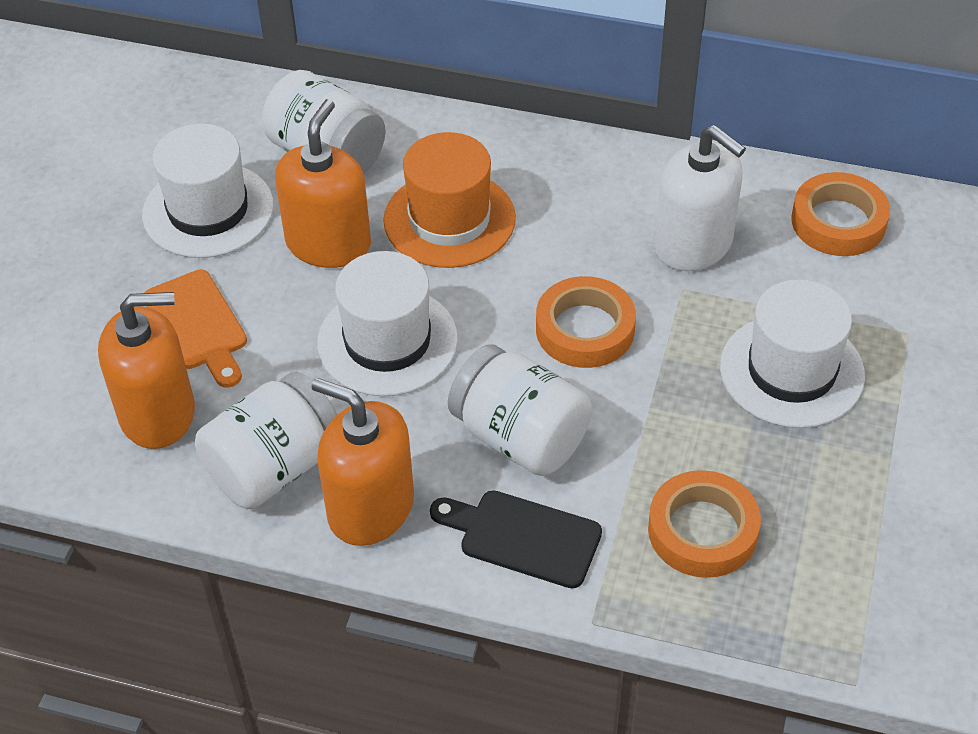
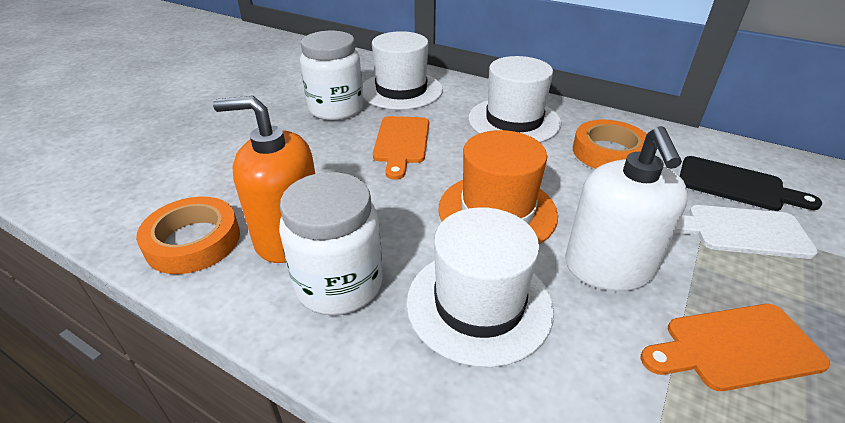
orange cutting board: 1 -> 2
orange soap dispenser: 3 -> 1
orange tape: 3 -> 2
white cutting board: 0 -> 1
white jar: 3 -> 2

